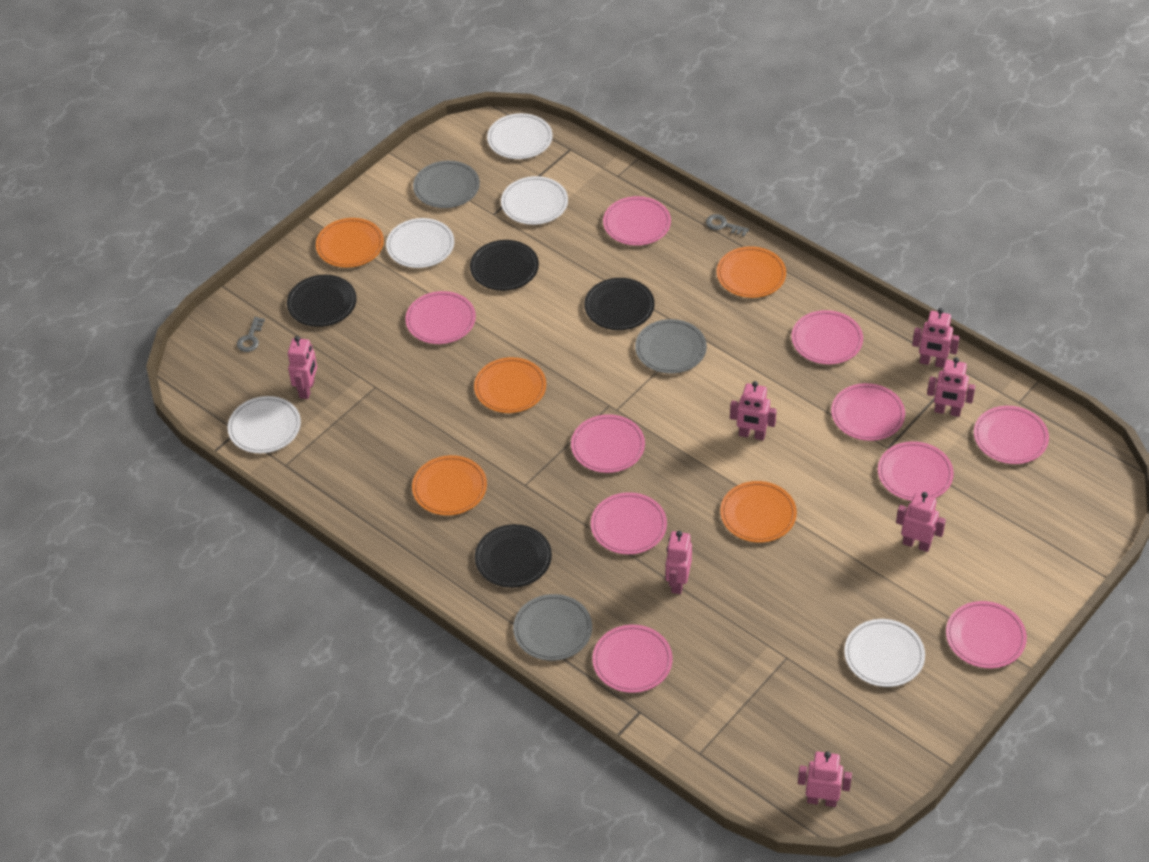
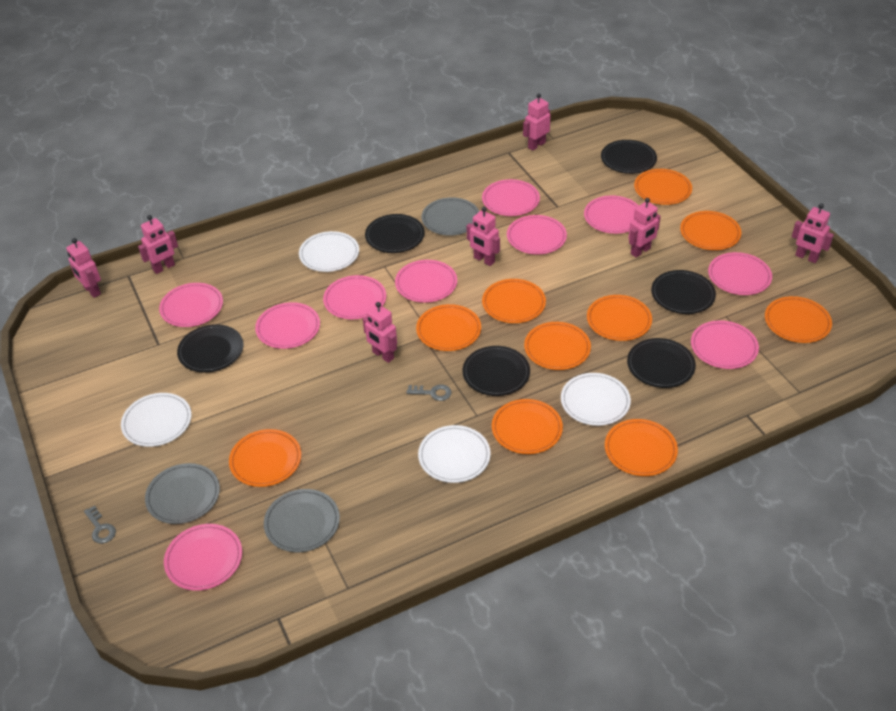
black plate: 4 -> 6
orange plate: 5 -> 10
white plate: 5 -> 4

